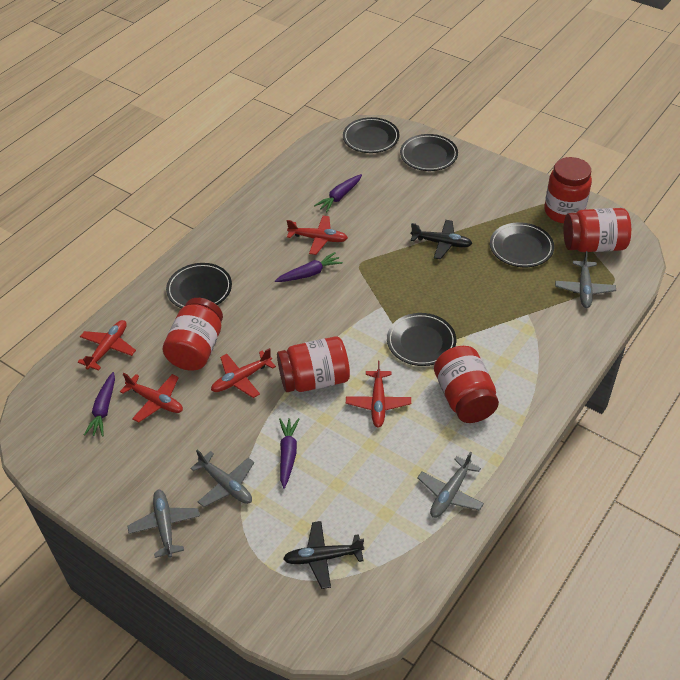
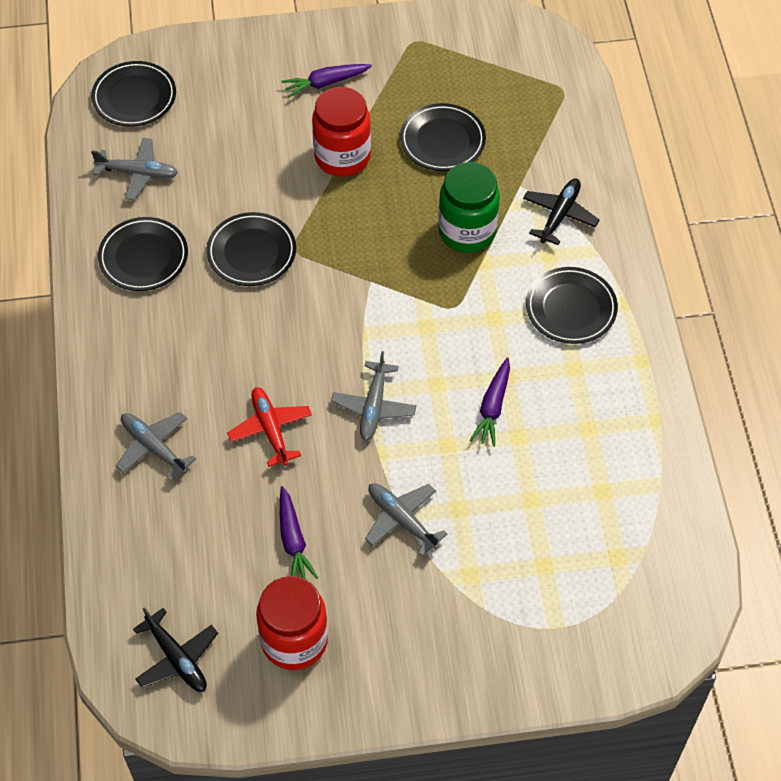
green jar: 0 -> 1
purple carrot: 4 -> 3
red jar: 5 -> 2
red plane: 5 -> 1

